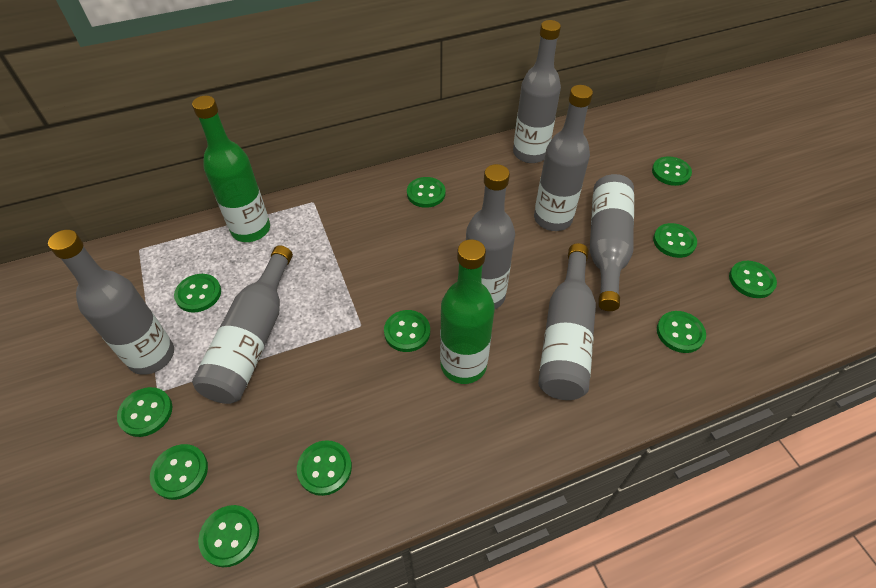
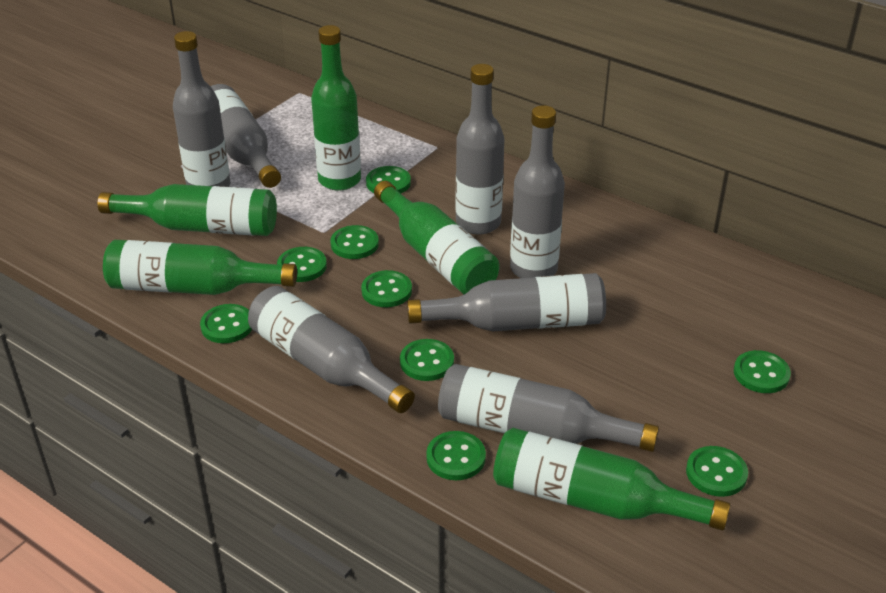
green bottle: 2 -> 5
green button: 11 -> 9

